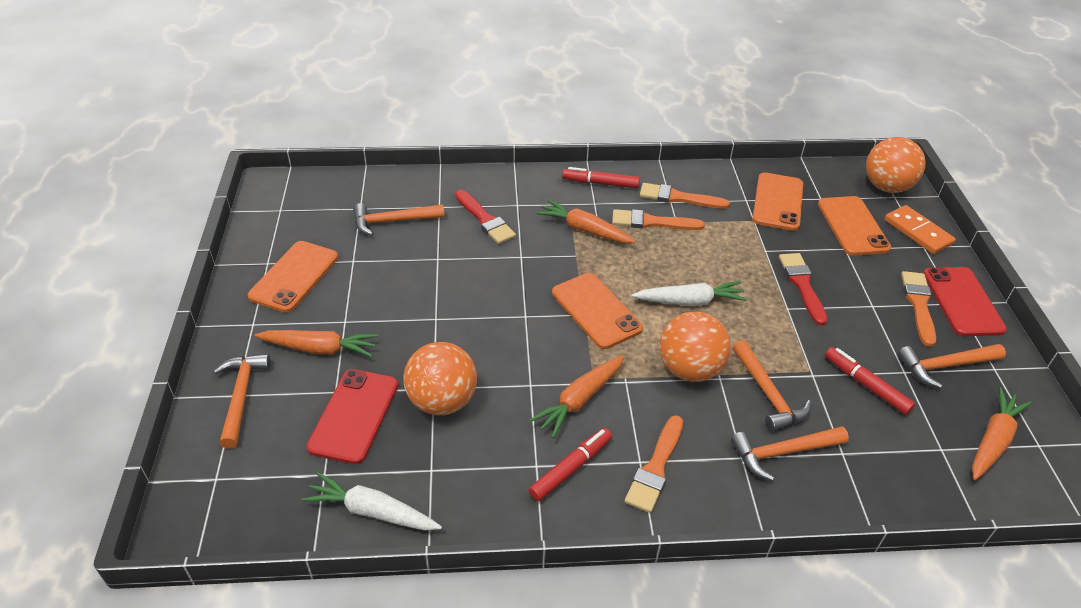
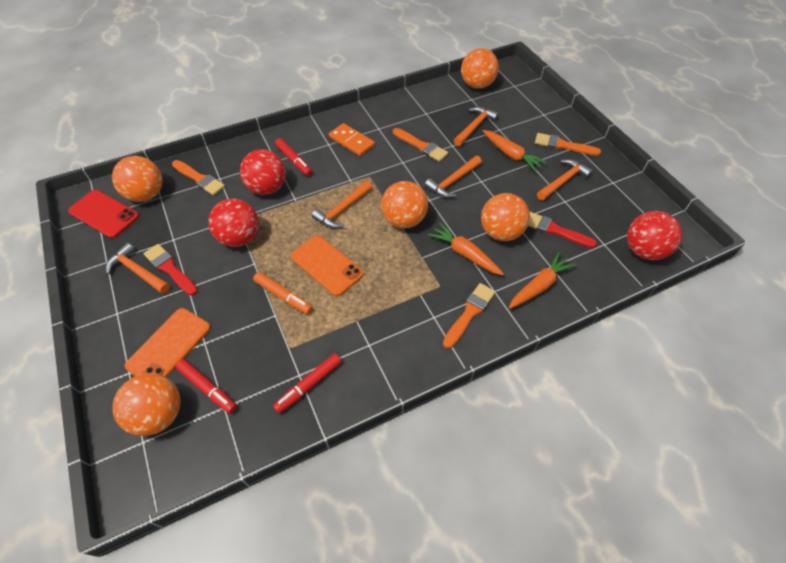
orange ball: 3 -> 5
orange carrot: 4 -> 3
orange marker: 0 -> 1
orange phone: 4 -> 2
red ball: 0 -> 3
red phone: 2 -> 1
white carrot: 2 -> 0

